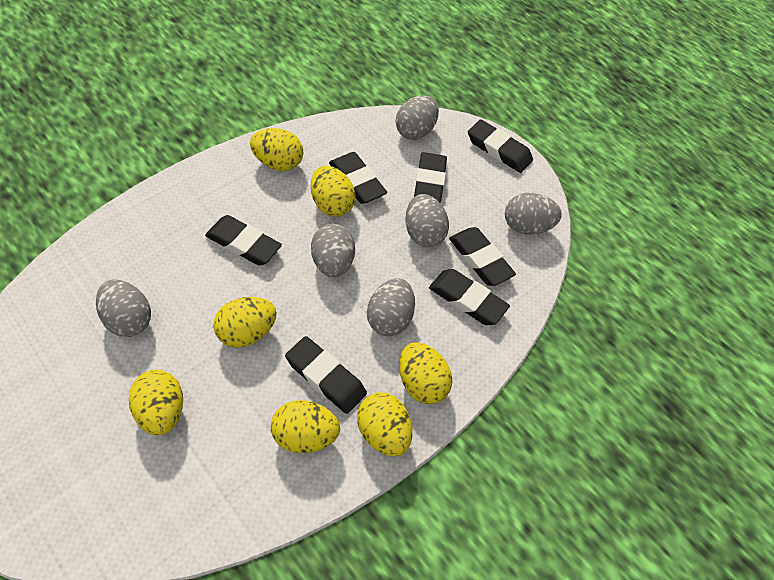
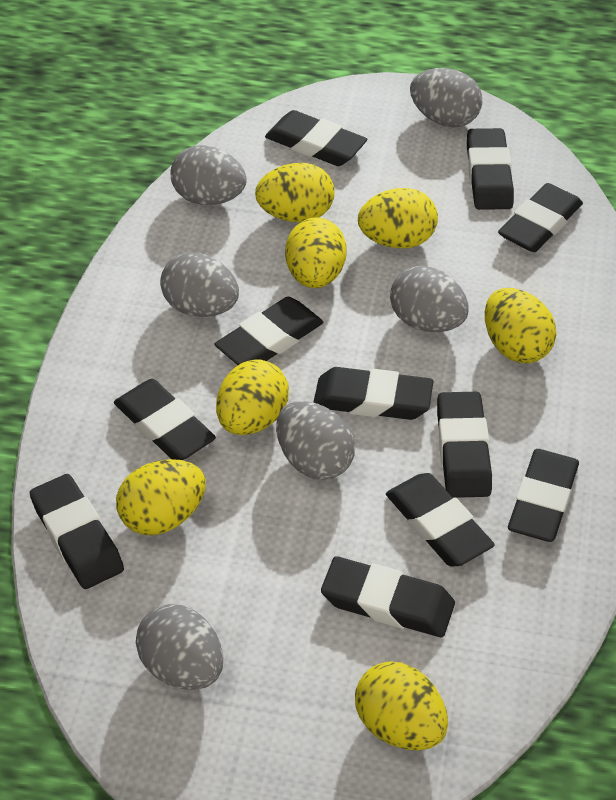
black eraser: 7 -> 11

